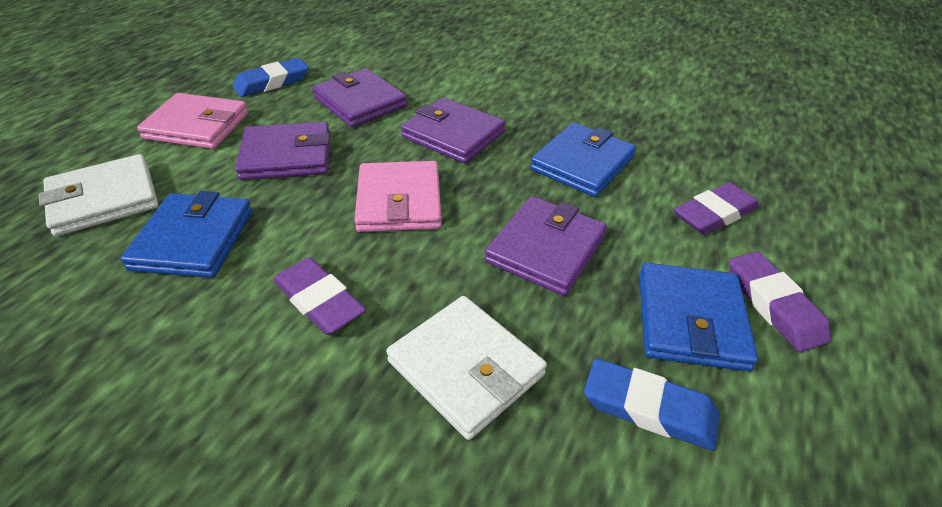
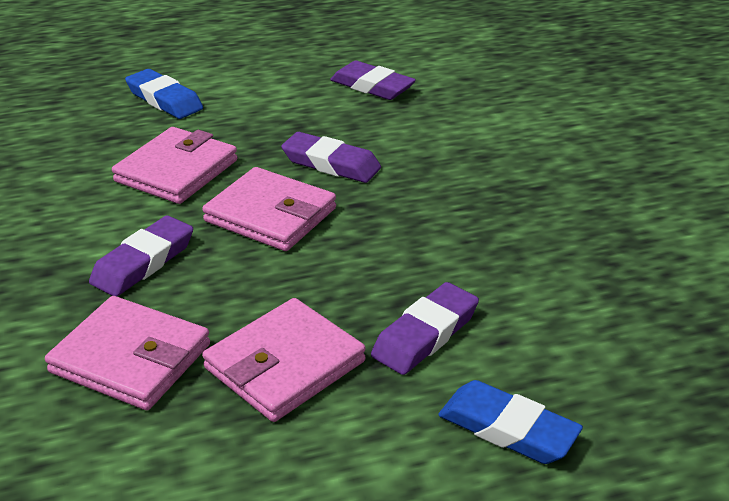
blue wallet: 3 -> 0
pink wallet: 2 -> 4
purple eraser: 3 -> 4
purple wallet: 4 -> 0
white wallet: 2 -> 0

